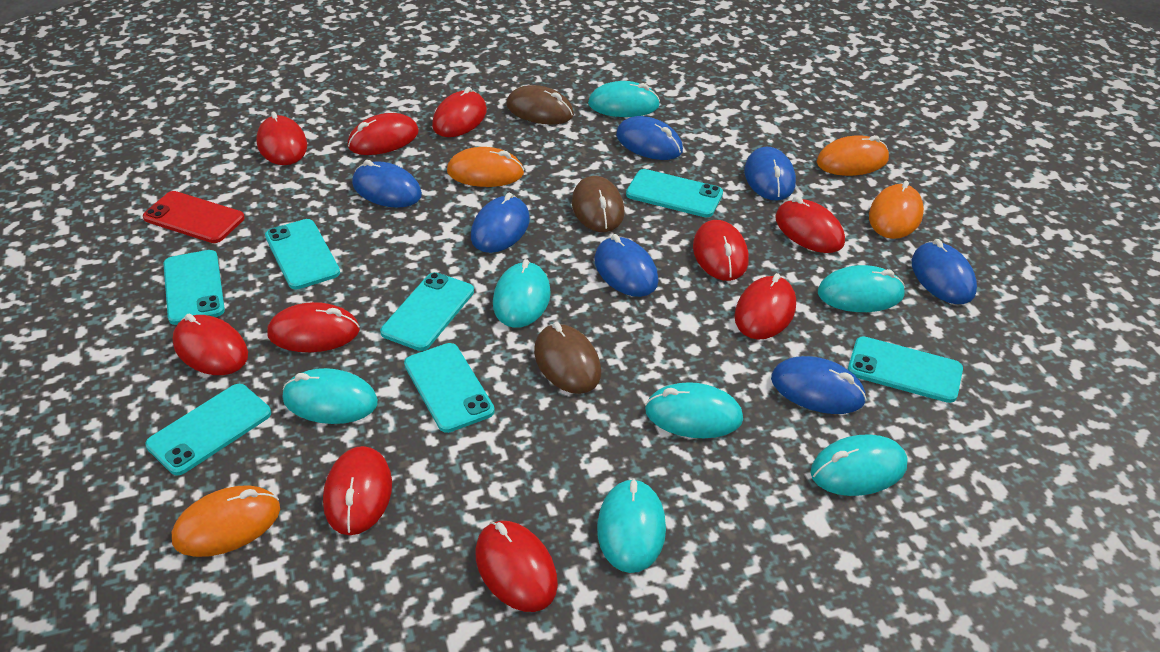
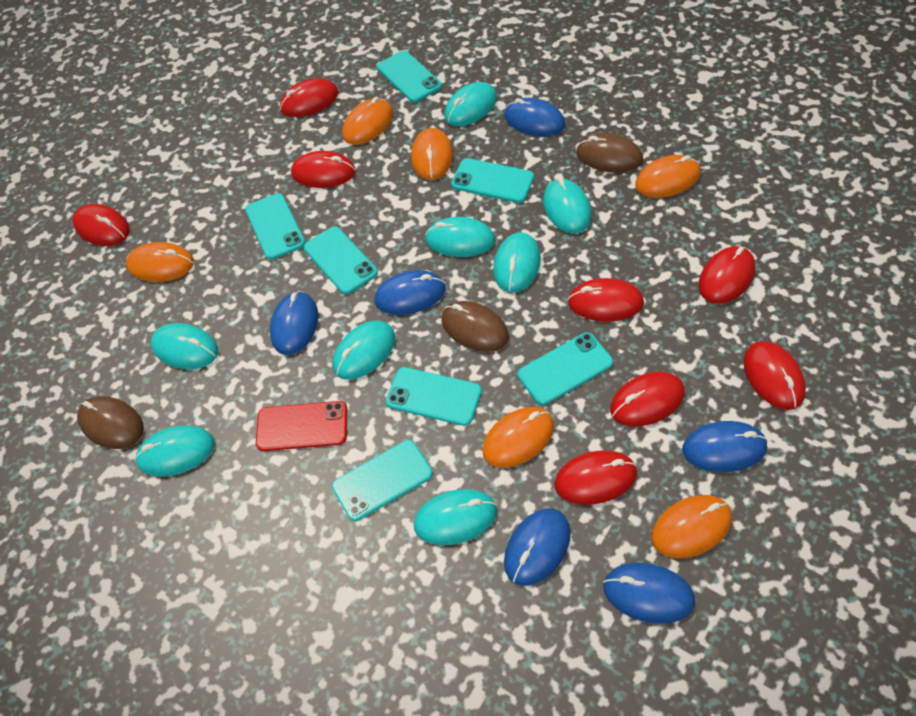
blue mouse: 7 -> 6
orange mouse: 4 -> 6
red mouse: 10 -> 8
turquoise mouse: 7 -> 8

